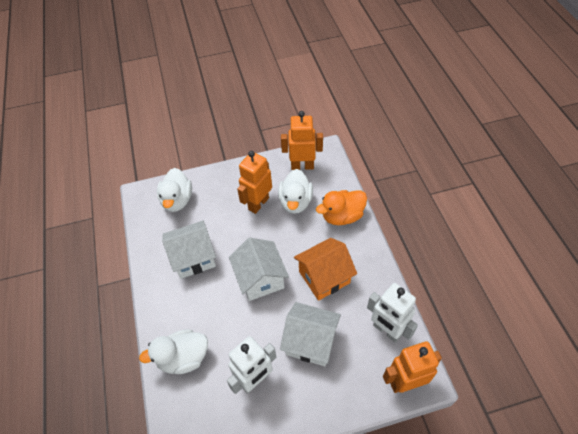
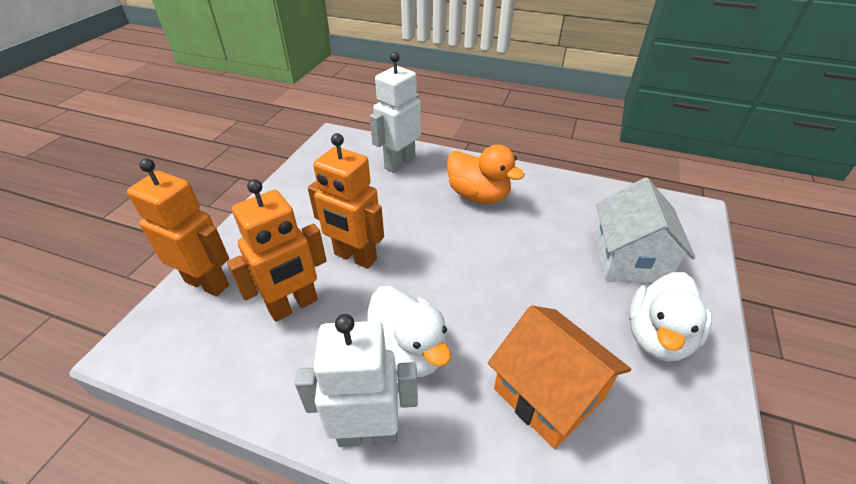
white duck: 3 -> 2
white house: 3 -> 1

